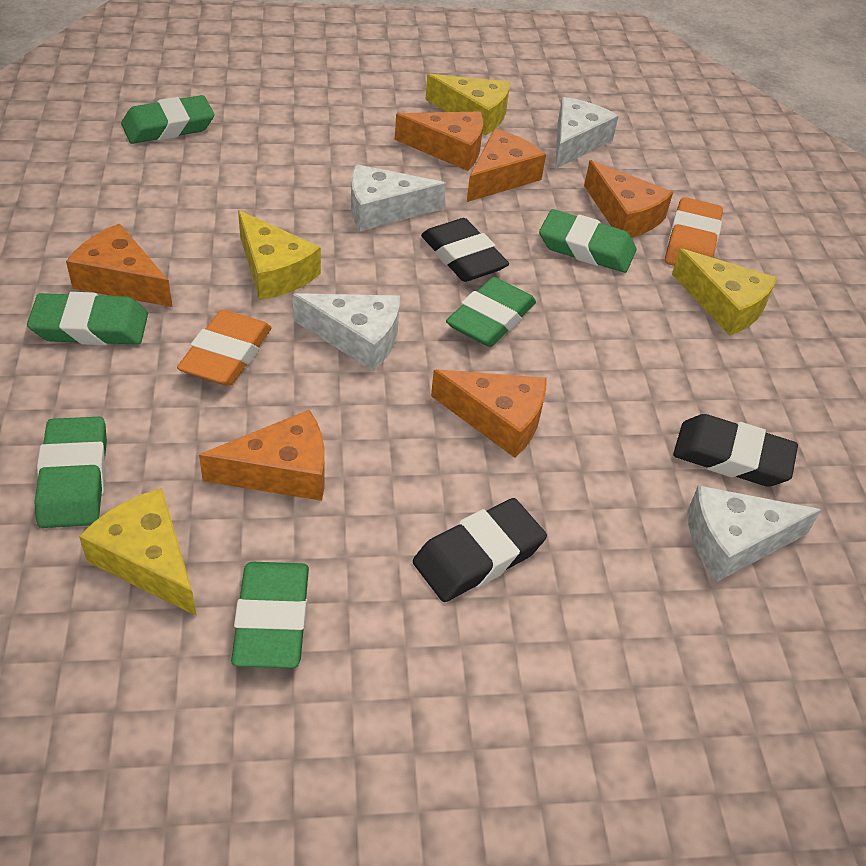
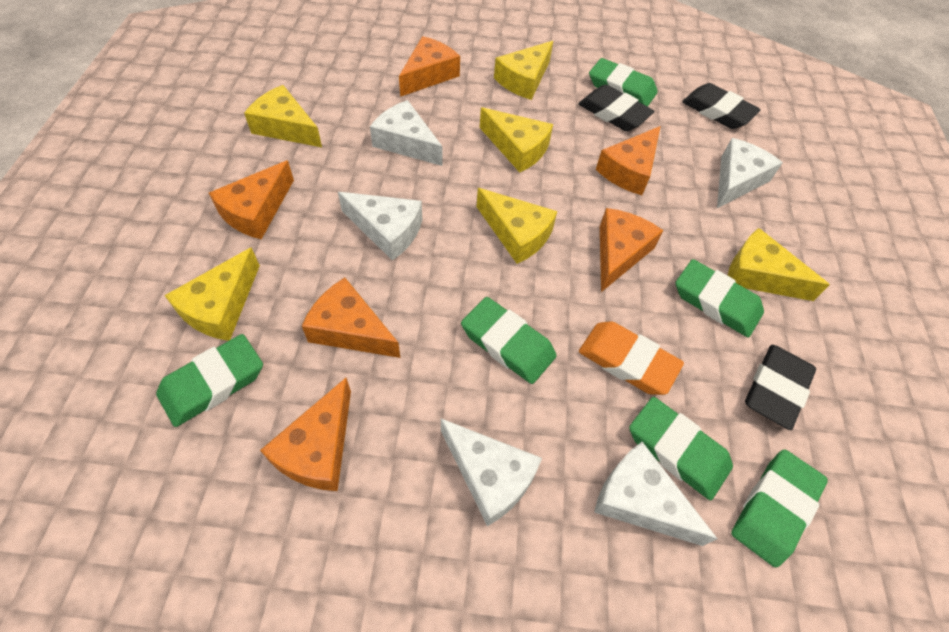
orange eraser: 2 -> 1
white cheese: 4 -> 5
yellow cheese: 4 -> 6

